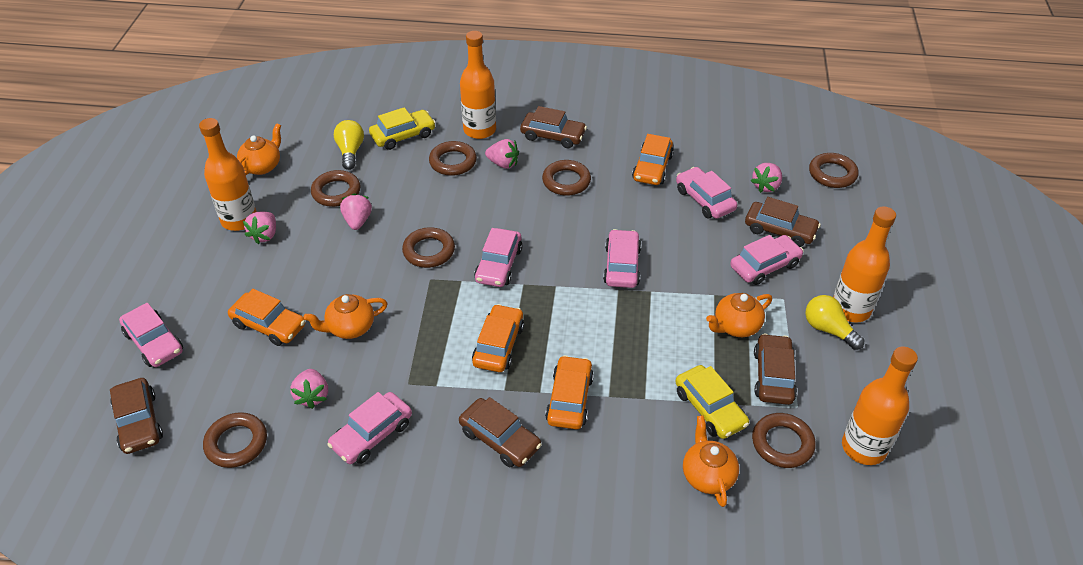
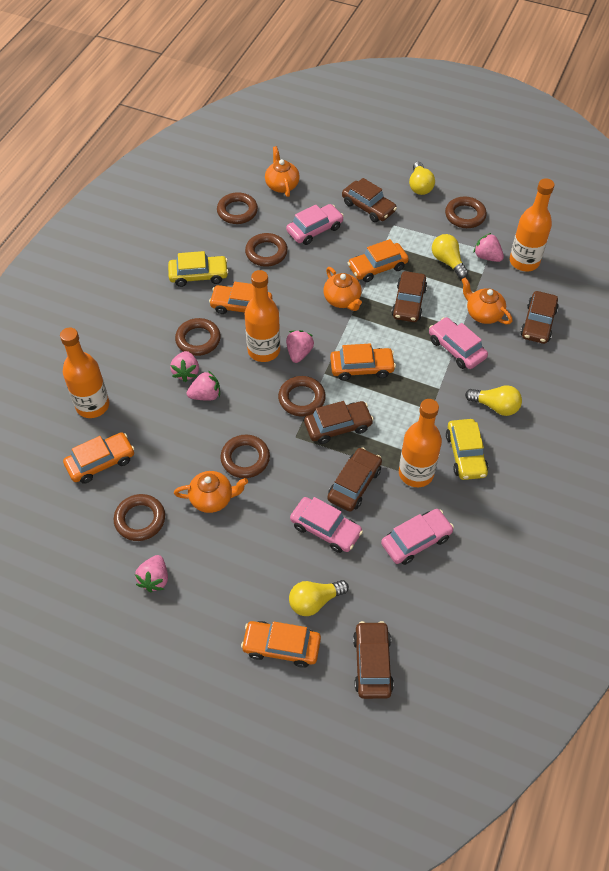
brown car: 5 -> 6
orange car: 4 -> 5
pink car: 6 -> 4
yellow light bulb: 2 -> 4

